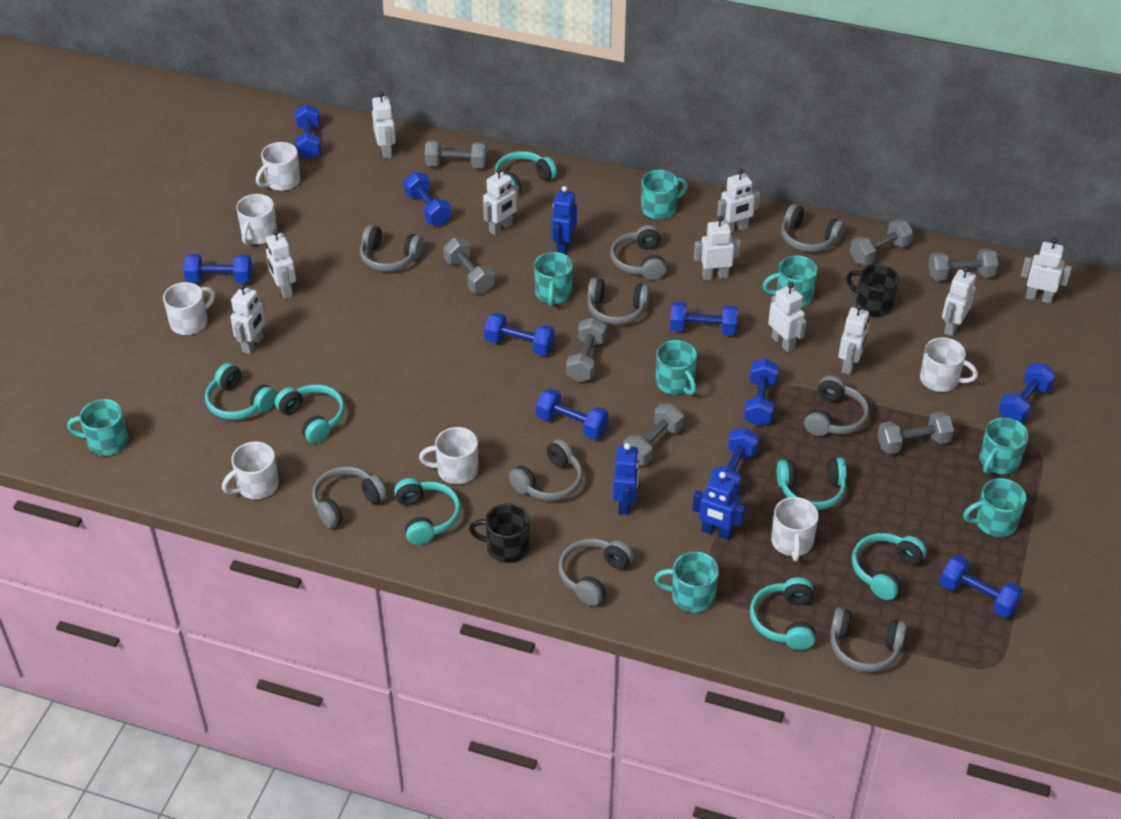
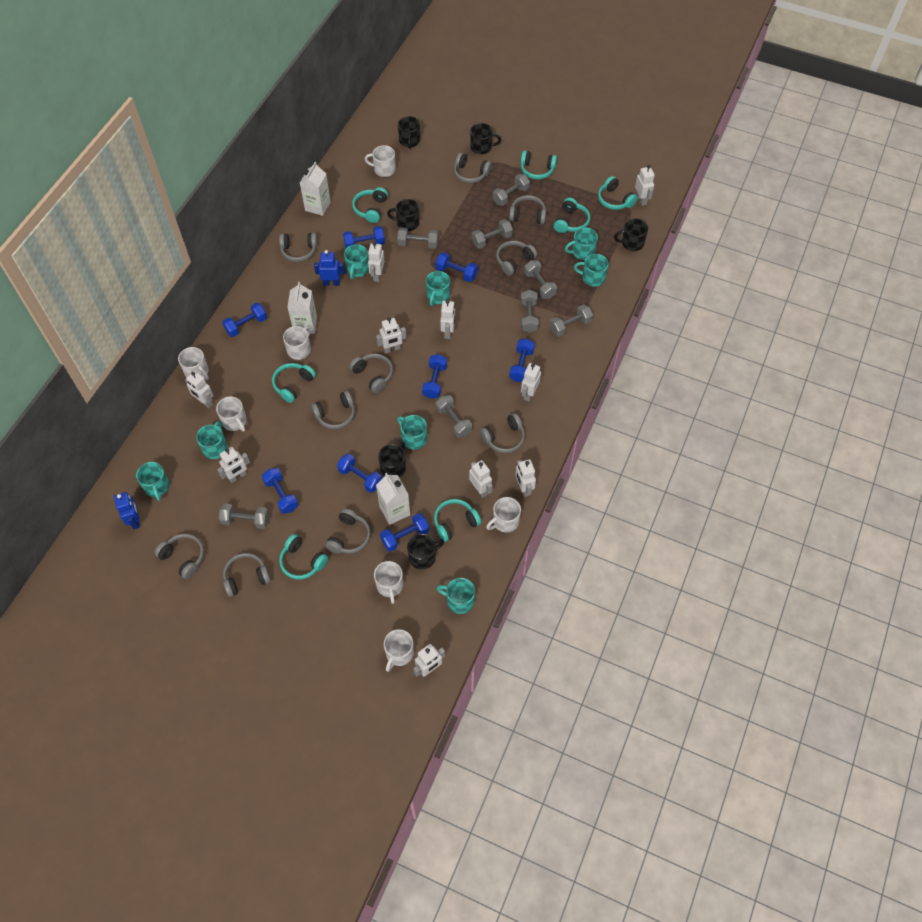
black mug: 2 -> 6
blue dumbbell: 10 -> 8
blue robot: 3 -> 2
grey dumbbell: 7 -> 8
grey headphones: 9 -> 10
white carton: 0 -> 3

